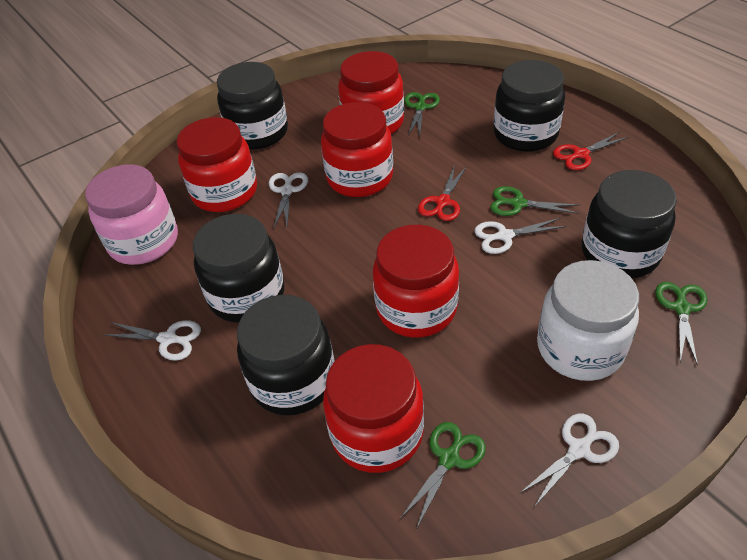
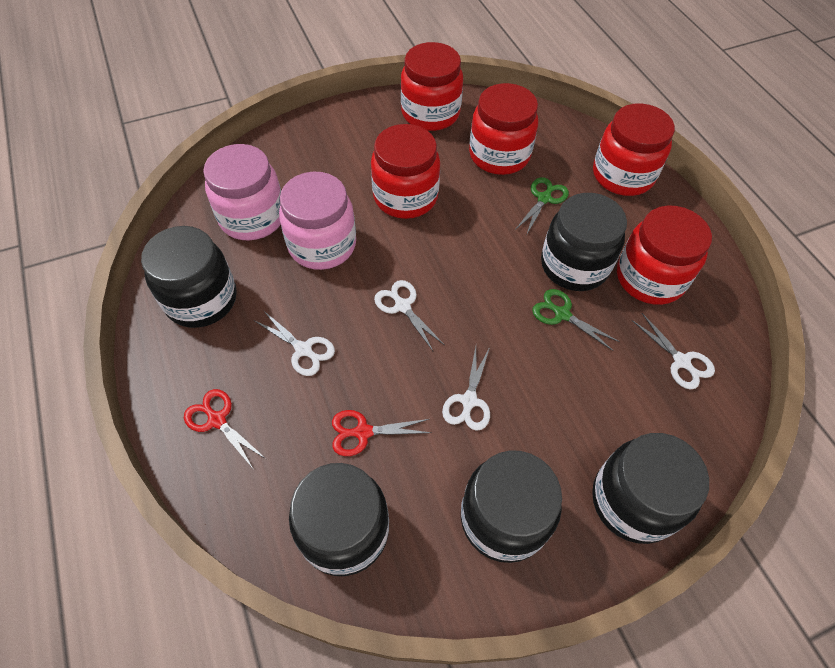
green scissors: 4 -> 2
pink jar: 1 -> 2
white jar: 1 -> 0

